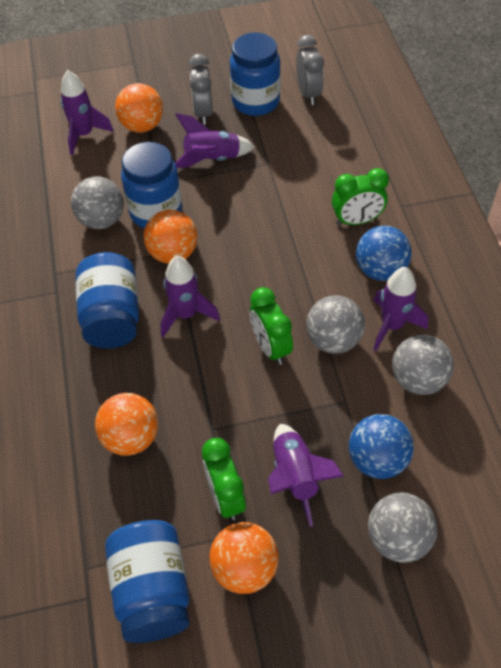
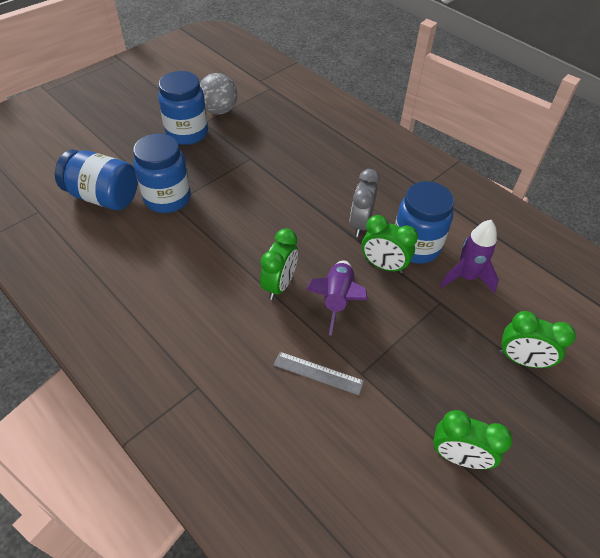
blue ball: 2 -> 0
green clock: 3 -> 4
grey ball: 4 -> 1
grey clock: 2 -> 1
grey ruler: 0 -> 1
orange ball: 4 -> 0
purple rocket: 5 -> 2

